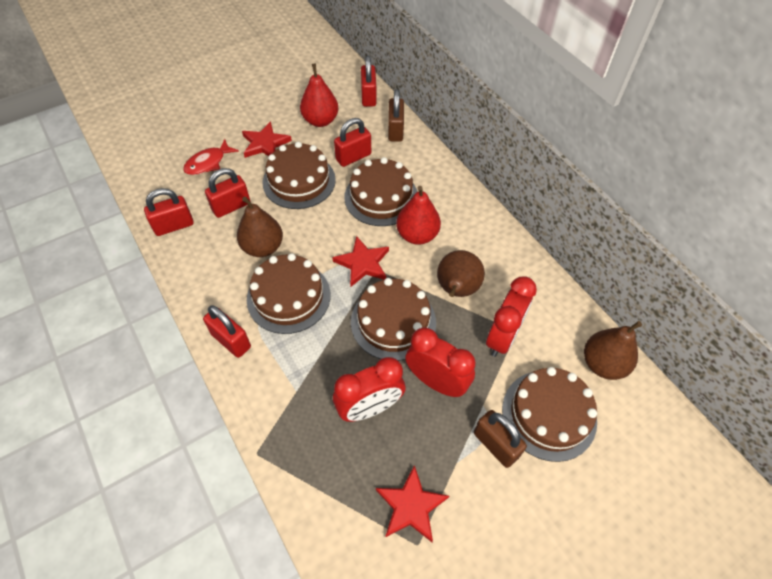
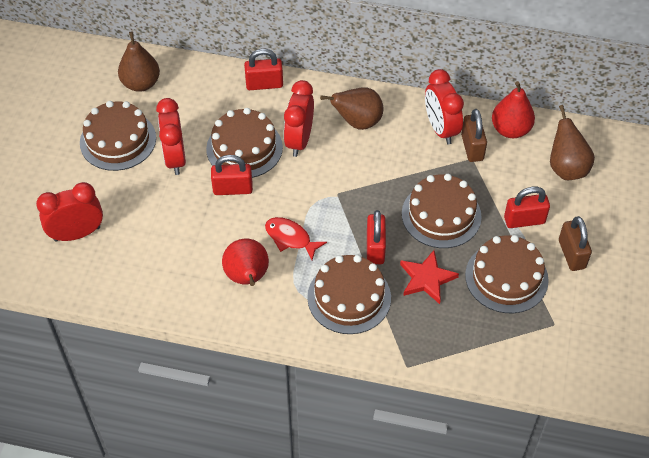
red clock: 3 -> 4
red padlock: 5 -> 4
red star: 3 -> 1

